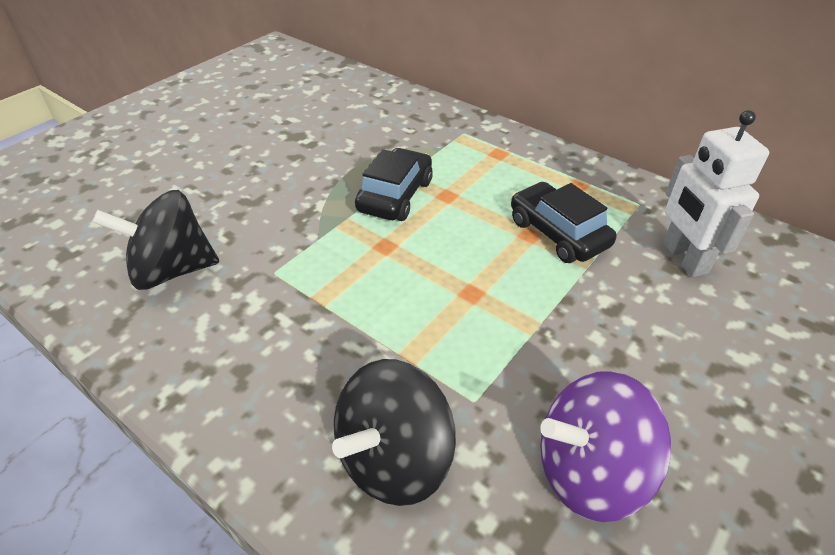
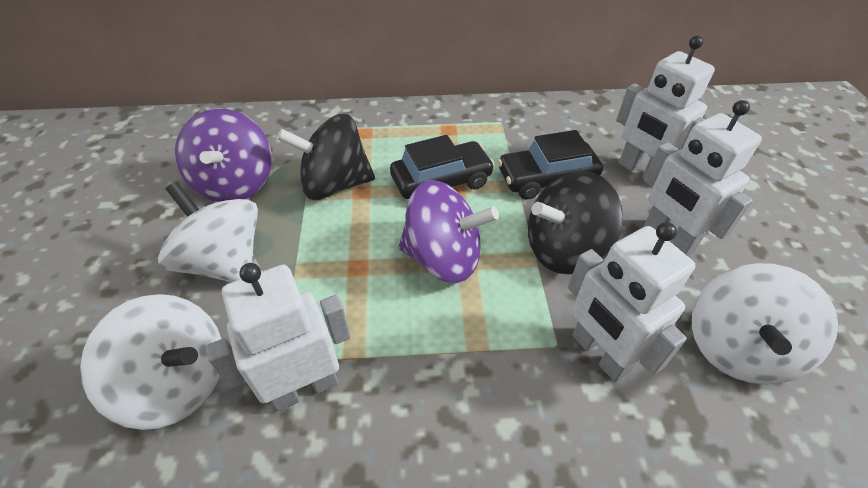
purple spinning top: 1 -> 2
white robot: 1 -> 4
white spinning top: 0 -> 3

